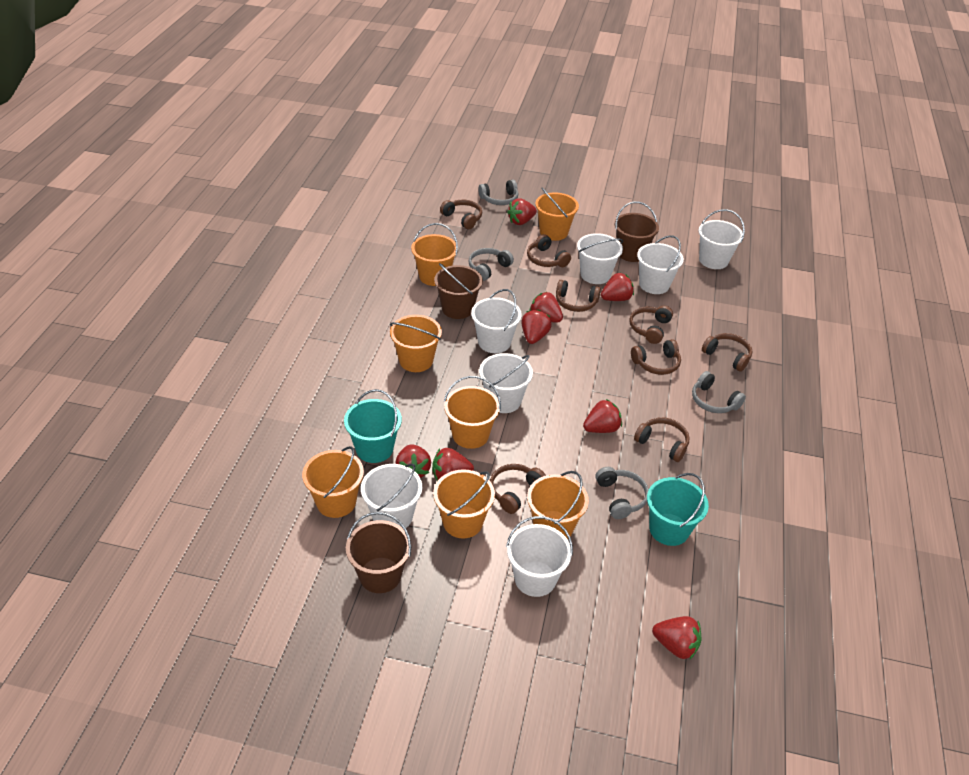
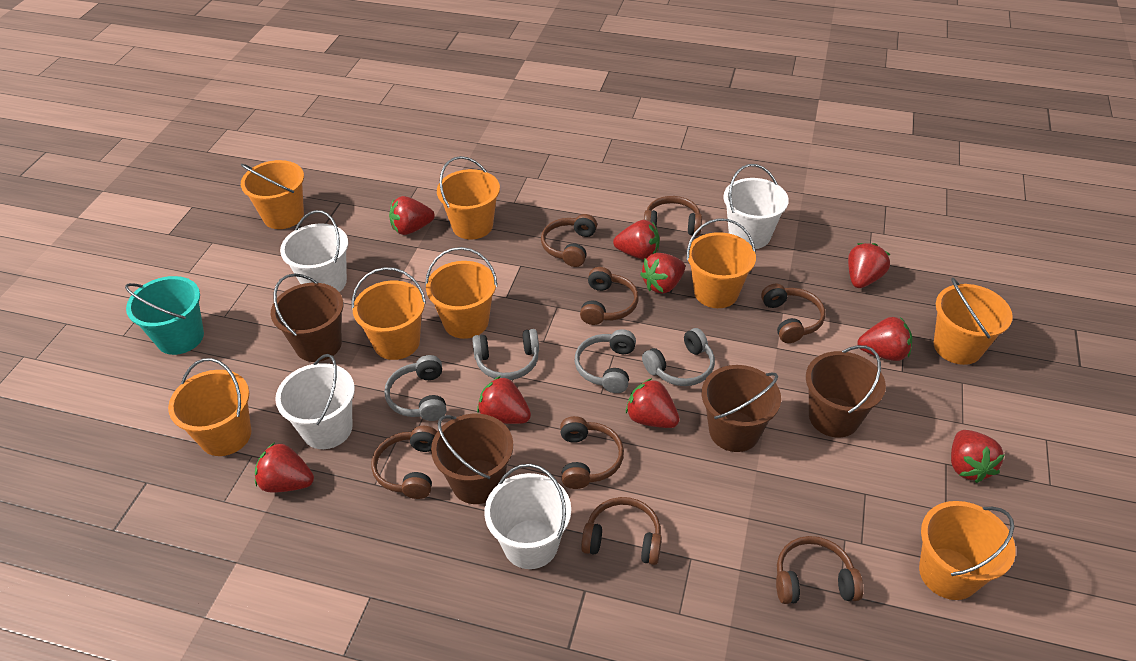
brown bucket: 3 -> 4
orange bucket: 7 -> 8
red strawberry: 8 -> 9
turquoise bucket: 2 -> 1
white bucket: 7 -> 4

